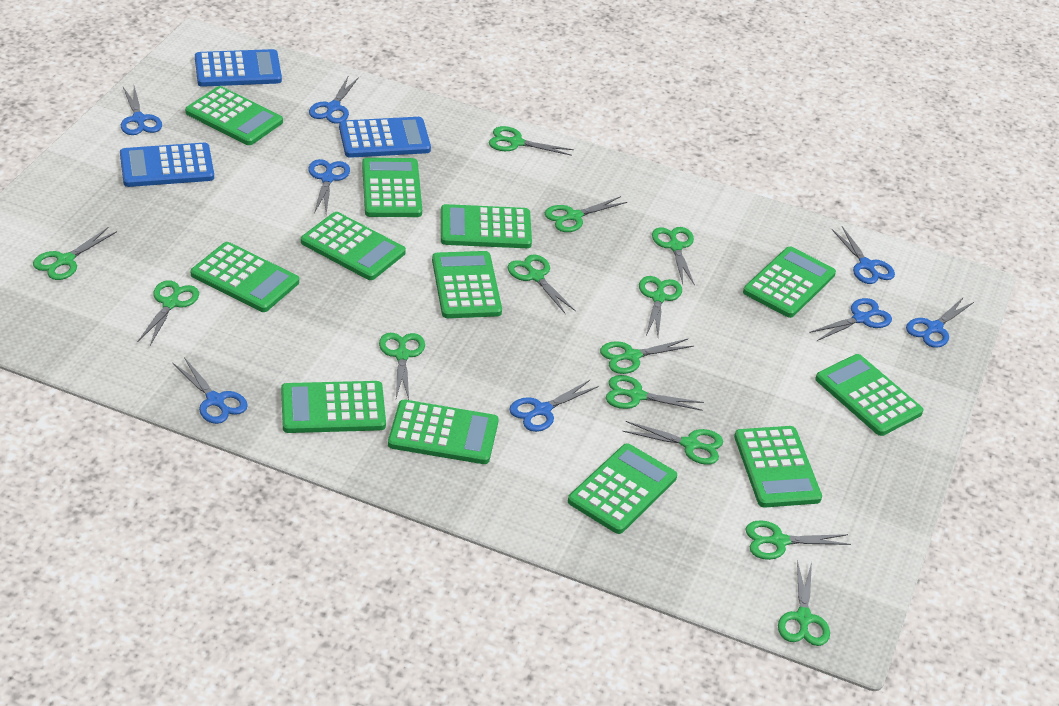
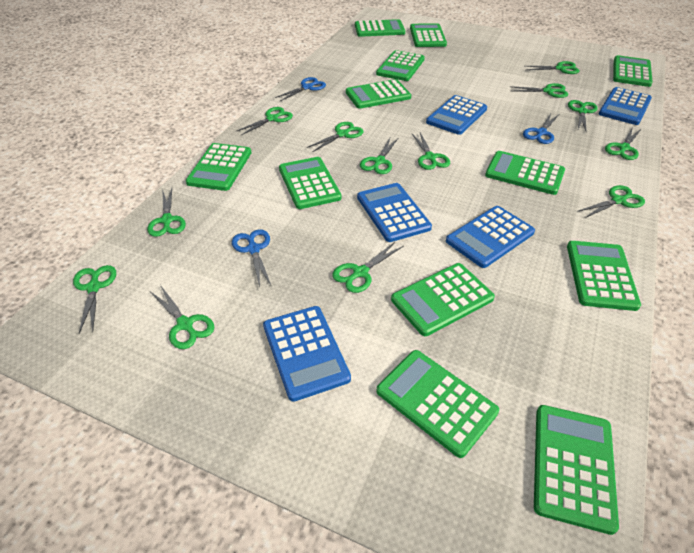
blue calculator: 3 -> 5
blue scissors: 8 -> 3

